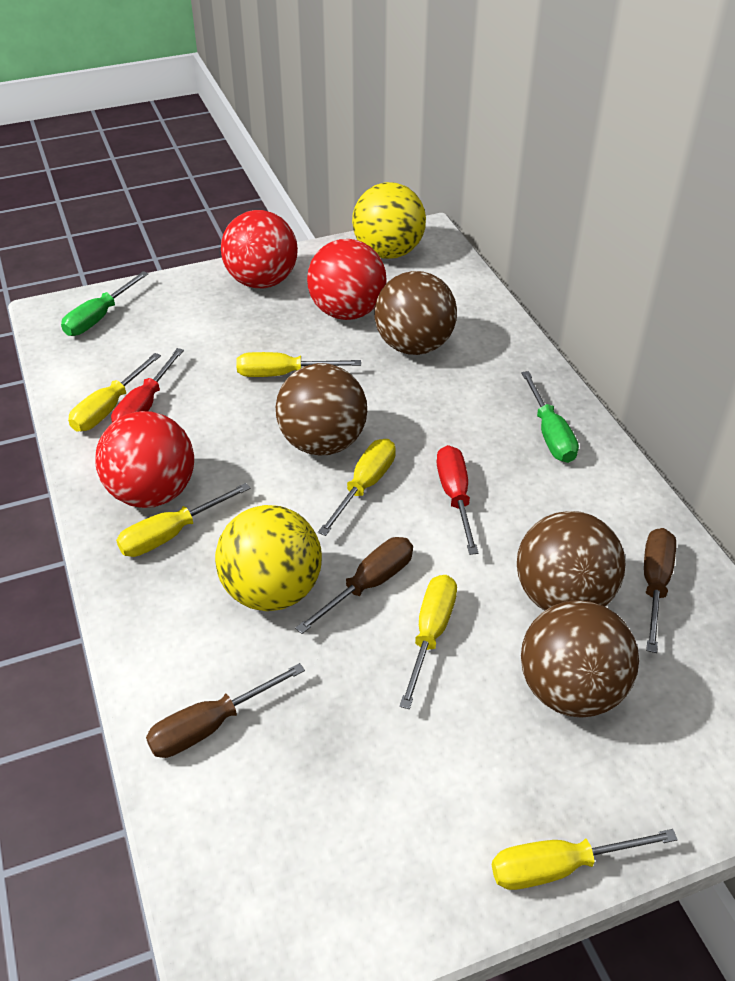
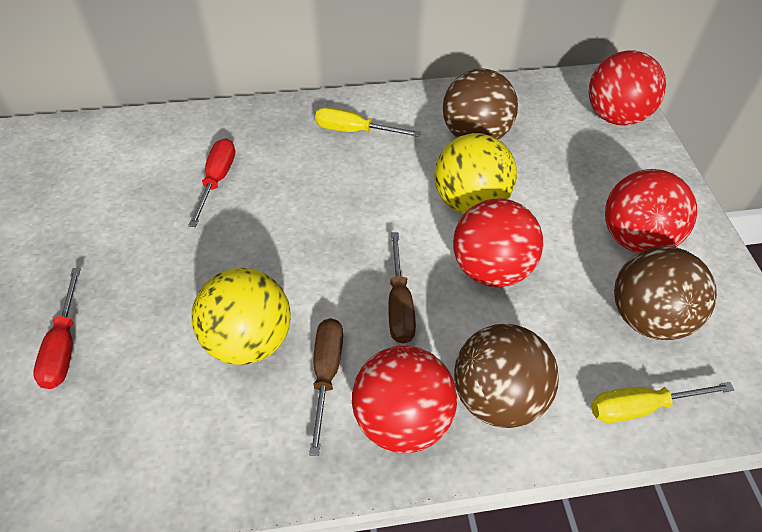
brown ball: 4 -> 3
brown screwdriver: 3 -> 2
green screwdriver: 2 -> 0
red ball: 3 -> 4
yellow screwdriver: 6 -> 2

